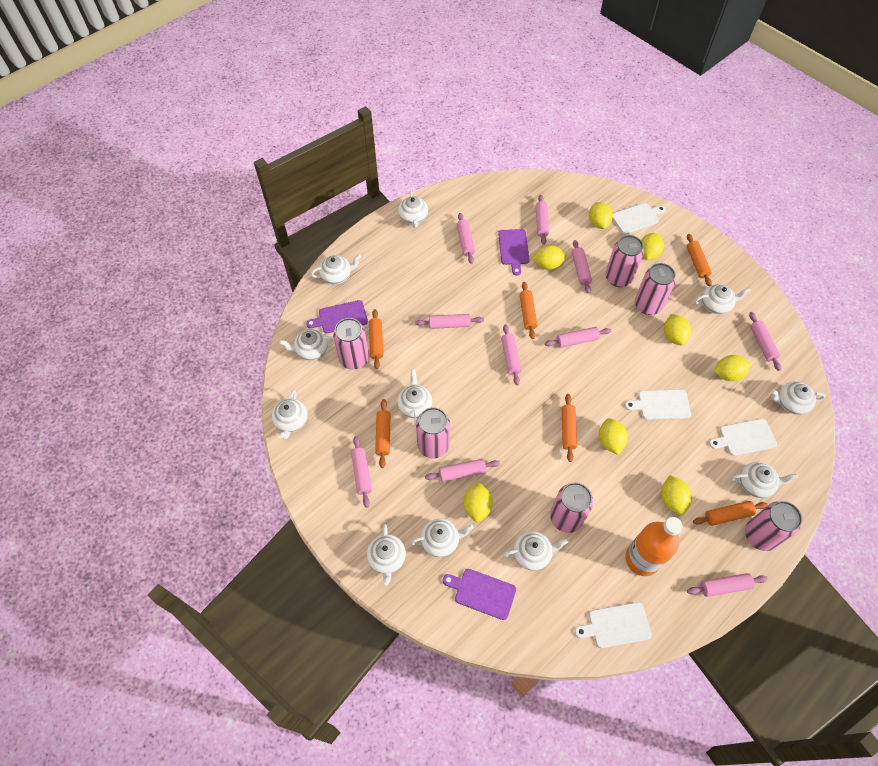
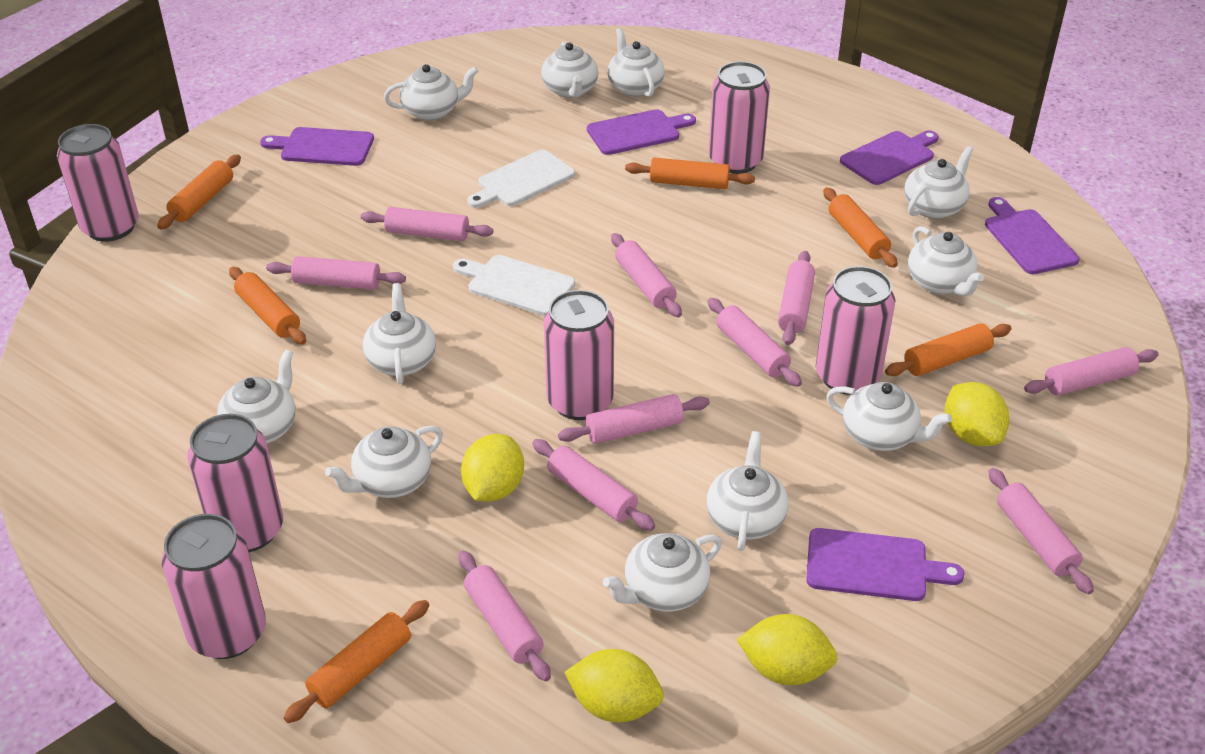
orange bottle: 1 -> 0
purple cutting board: 3 -> 5
white cutting board: 4 -> 2
yellow lemon: 8 -> 4

